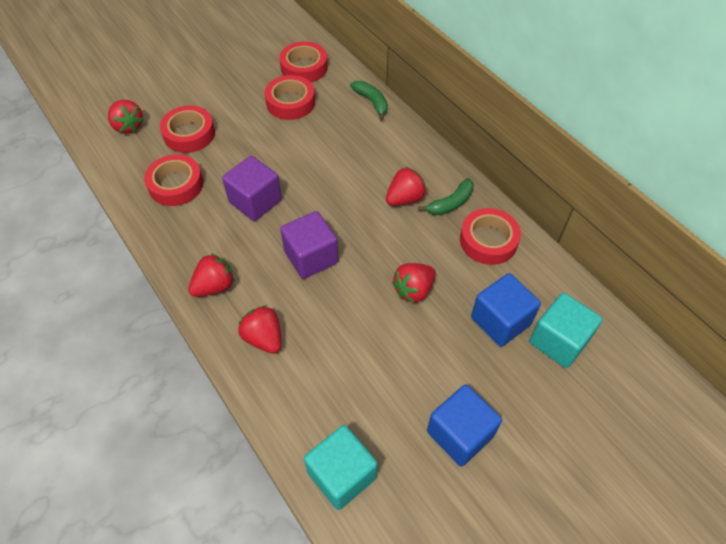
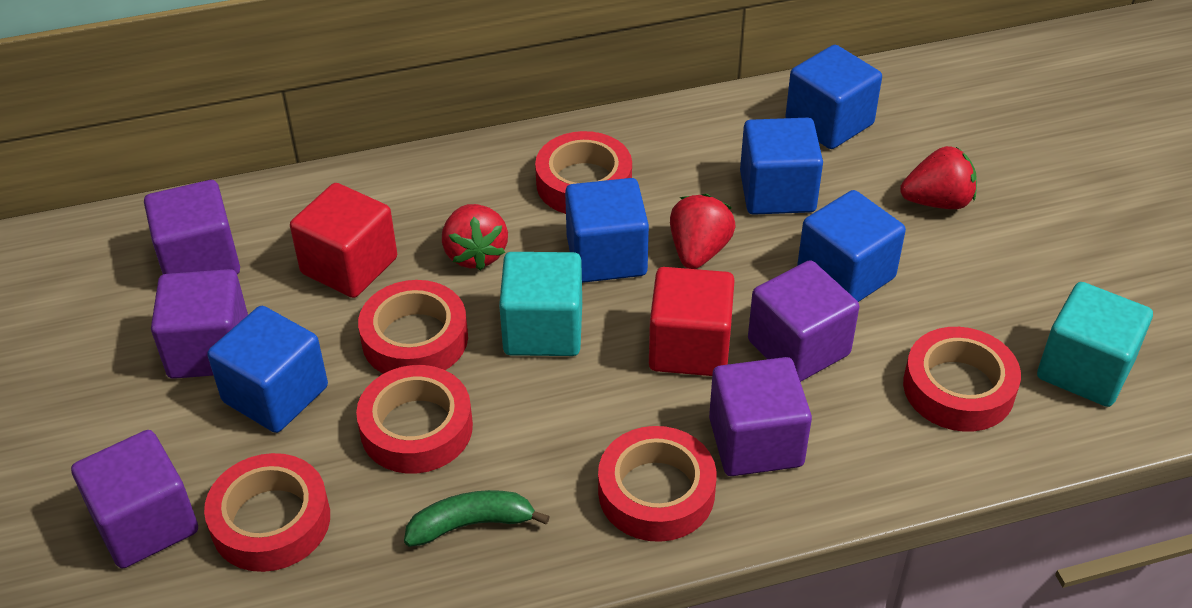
blue cube: 2 -> 5
green banana: 2 -> 1
purple cube: 2 -> 5
red cube: 0 -> 2
red strawberry: 5 -> 3
red tape: 5 -> 6

